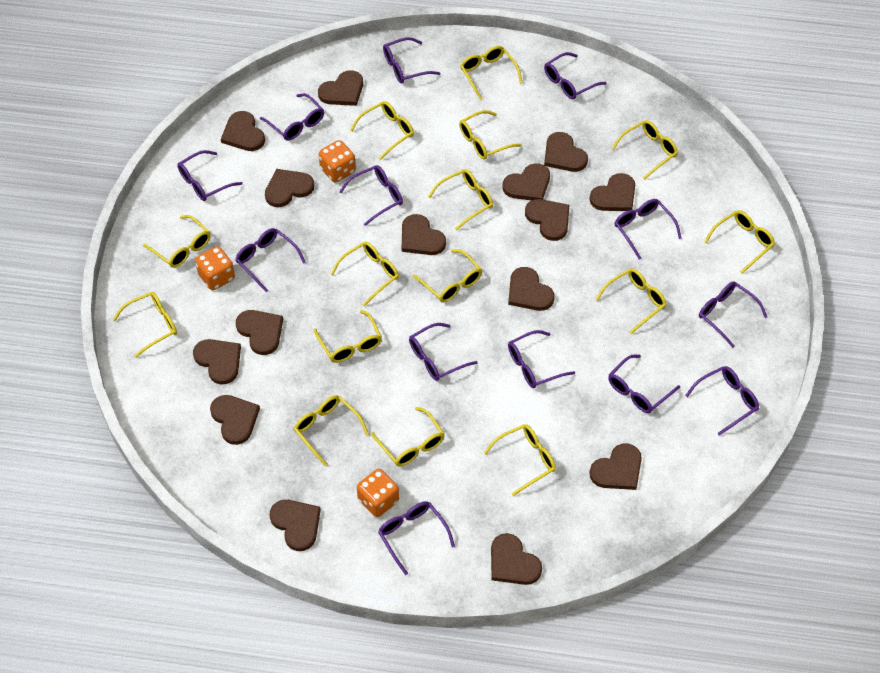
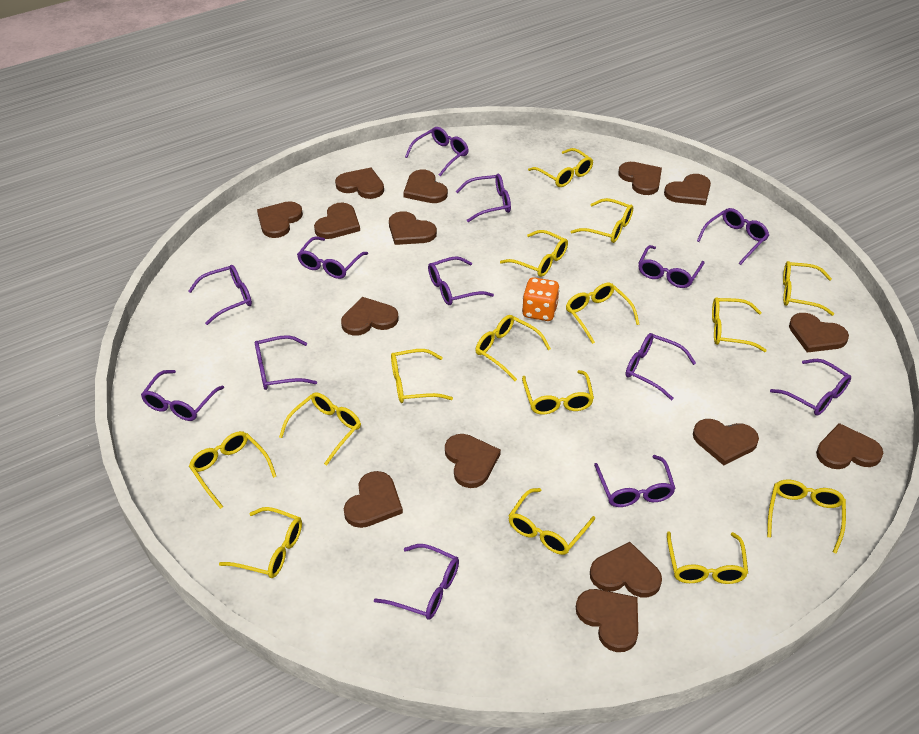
orange dice: 3 -> 1

